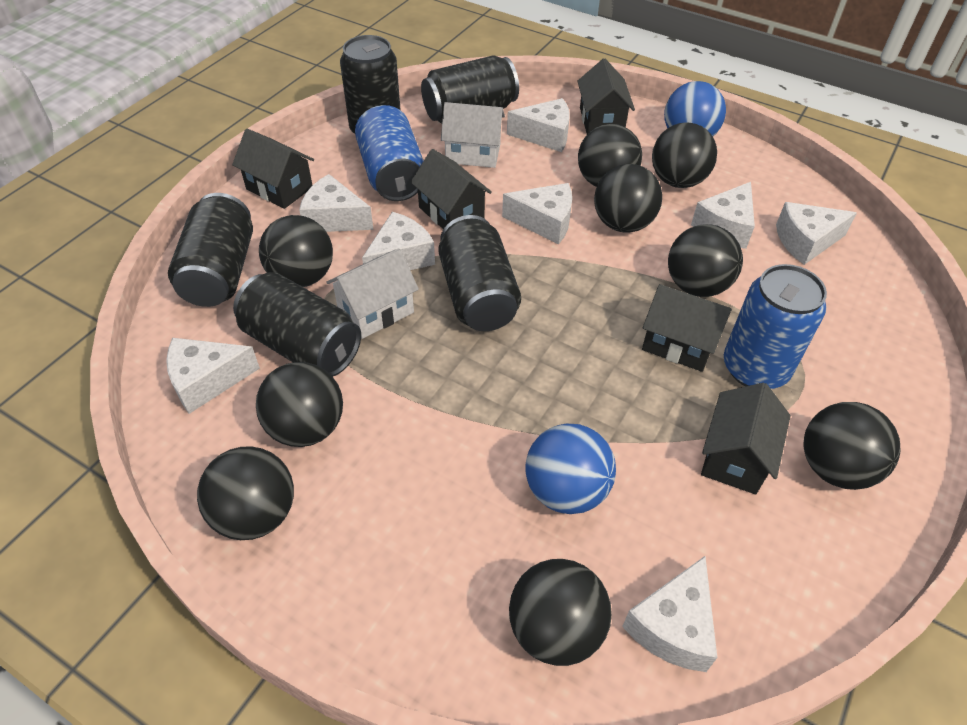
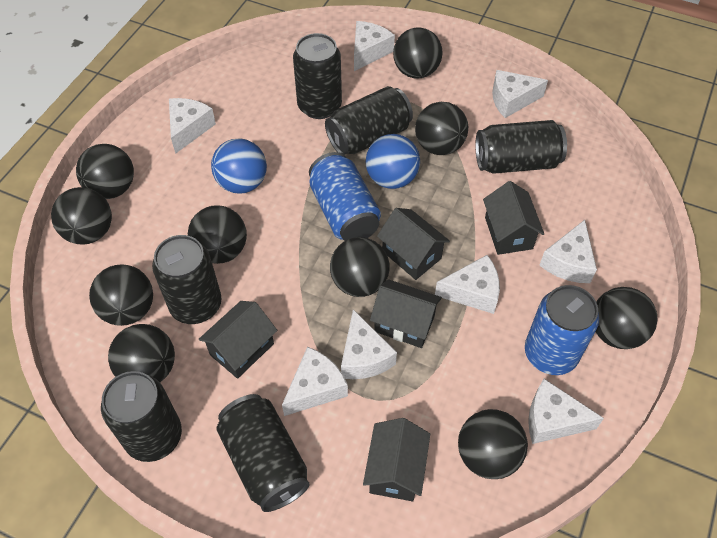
black ball: 9 -> 10
black can: 5 -> 6
white house: 2 -> 0

